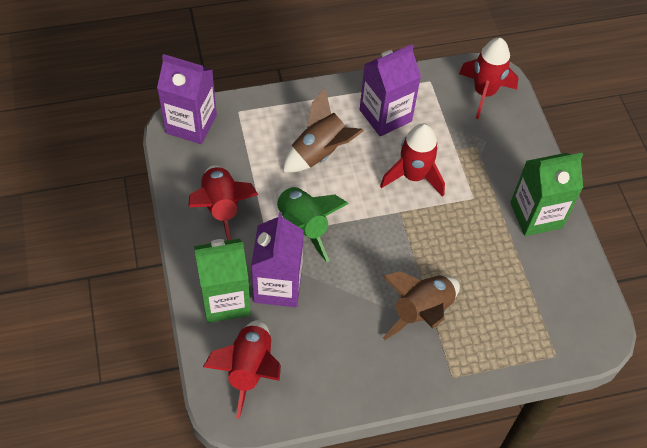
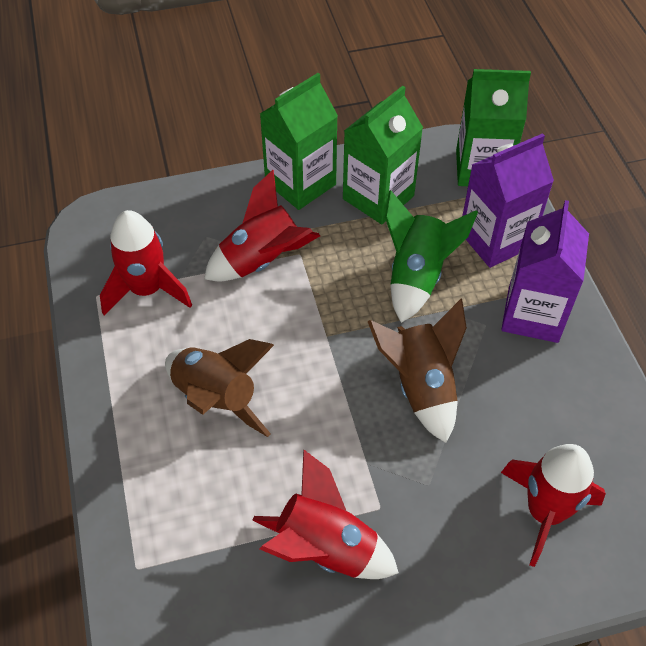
green carton: 2 -> 3
purple carton: 3 -> 2

